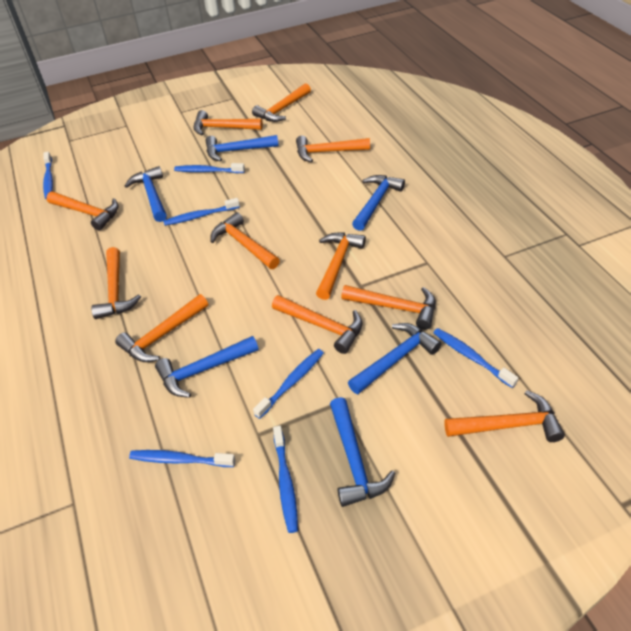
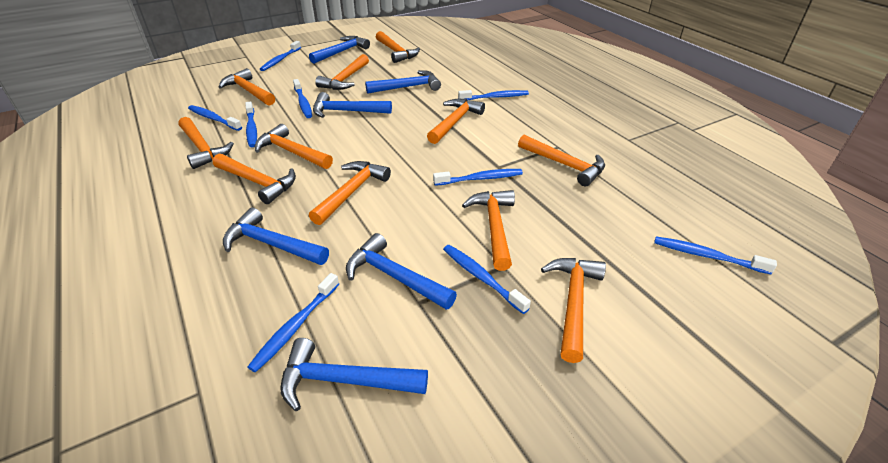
blue toothbrush: 7 -> 9

